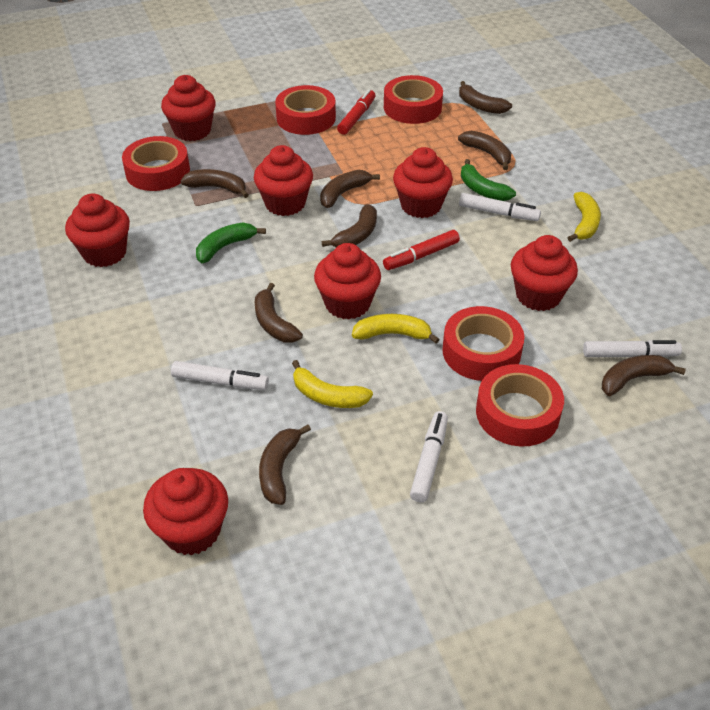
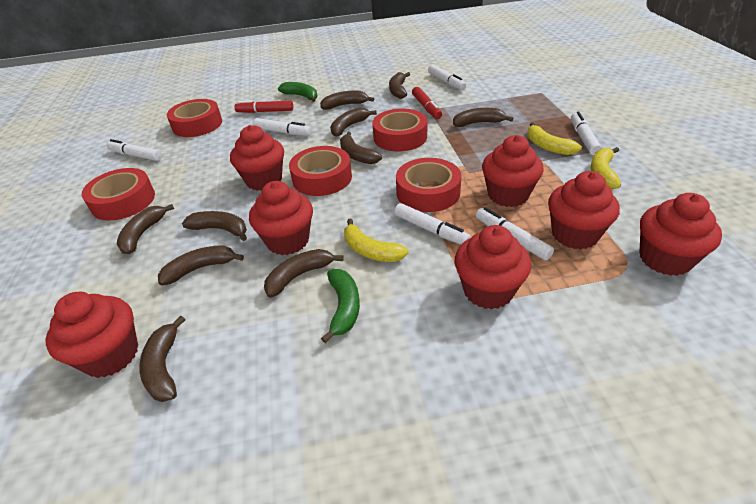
brown banana: 8 -> 10
white marker: 4 -> 6

